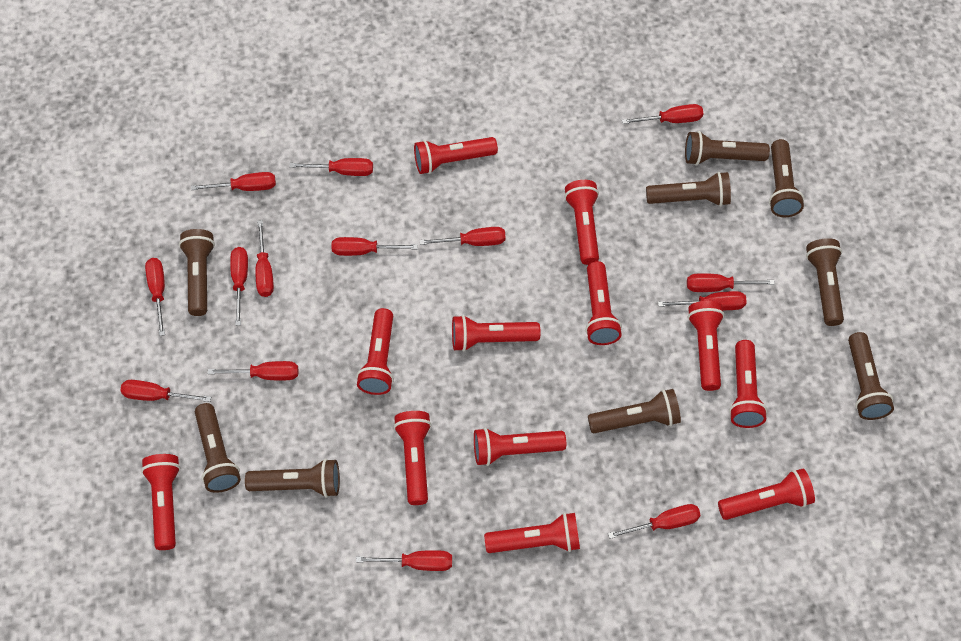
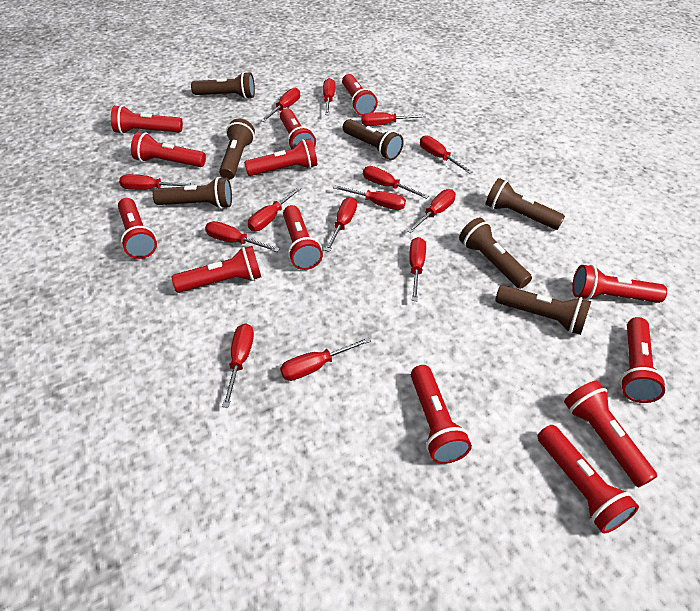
brown flashlight: 9 -> 7
red flashlight: 12 -> 13

